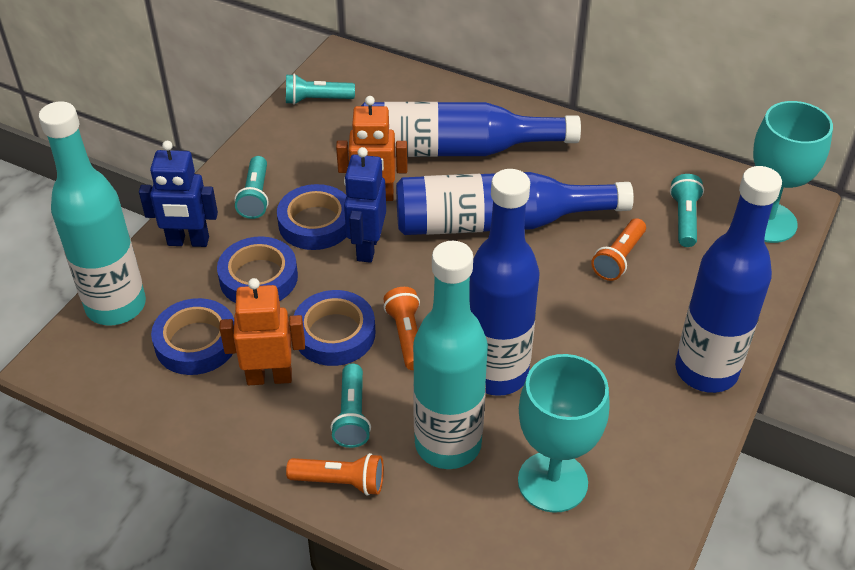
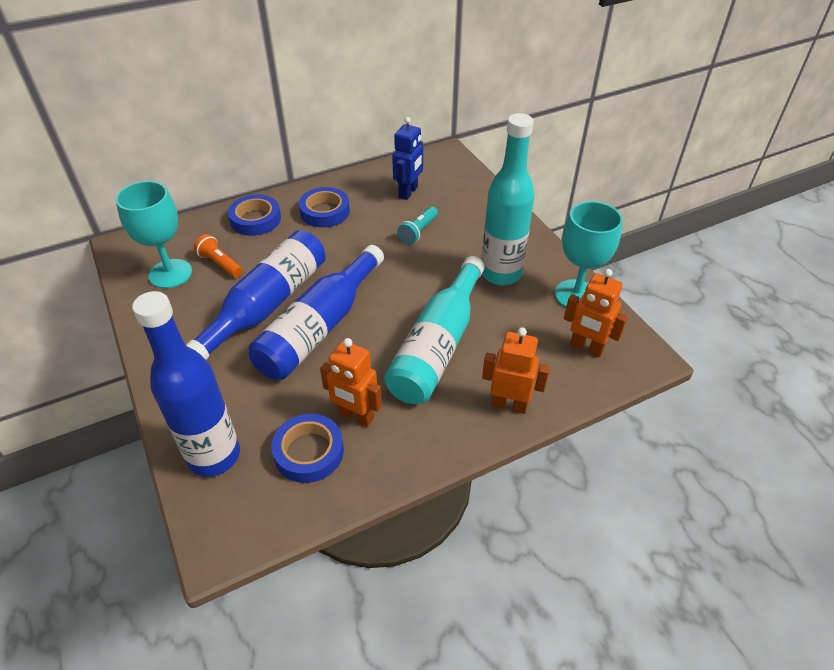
blue bottle: 4 -> 3
blue robot: 2 -> 1
blue tape: 4 -> 3
orange flashlight: 3 -> 1
orange robot: 2 -> 3
turquoise flashlight: 4 -> 1

